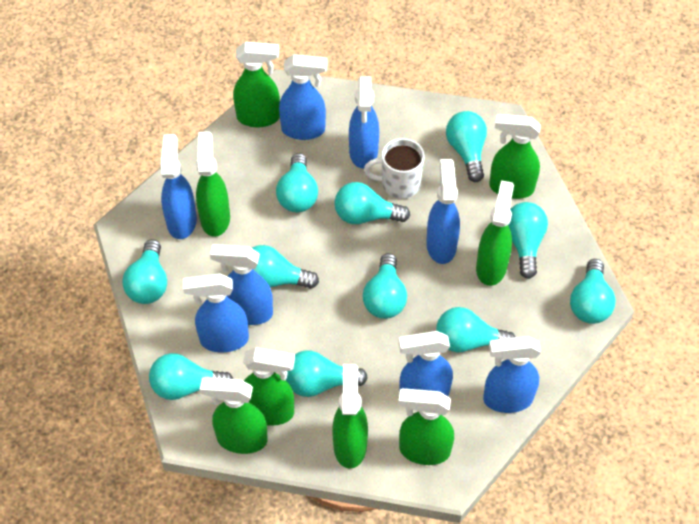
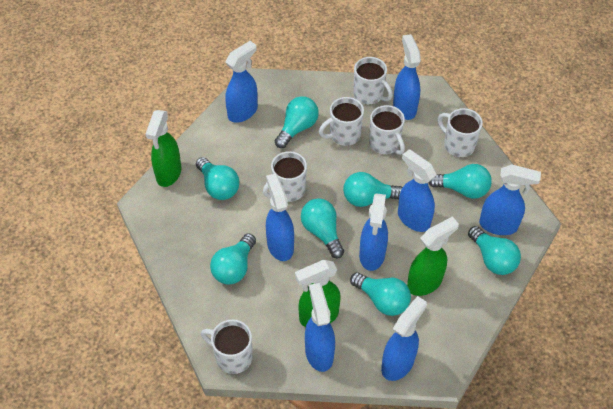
green spray bottle: 8 -> 3
turquoise light bulb: 11 -> 8
white mug: 1 -> 6

